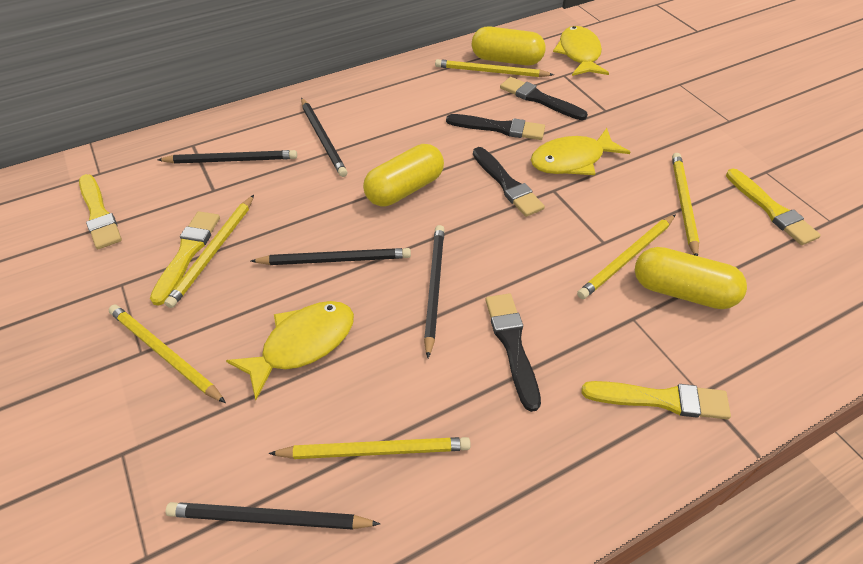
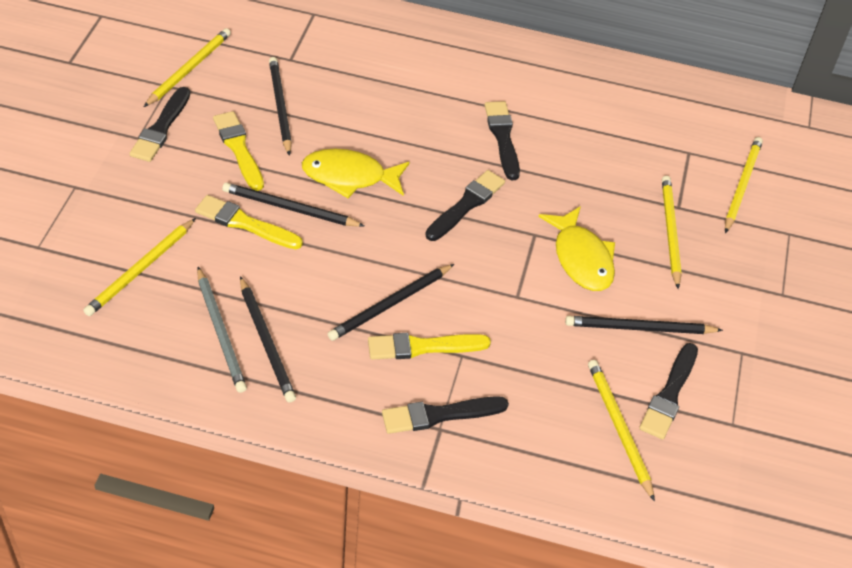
black brush: 4 -> 5
grey pencil: 0 -> 1
yellow brush: 4 -> 3
yellow capsule: 3 -> 0
yellow fish: 3 -> 2
yellow pencil: 6 -> 5

